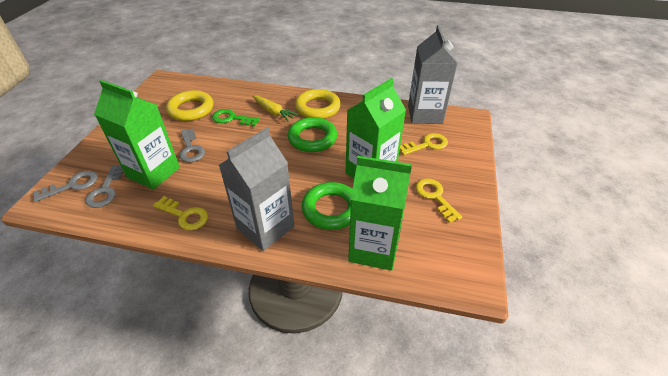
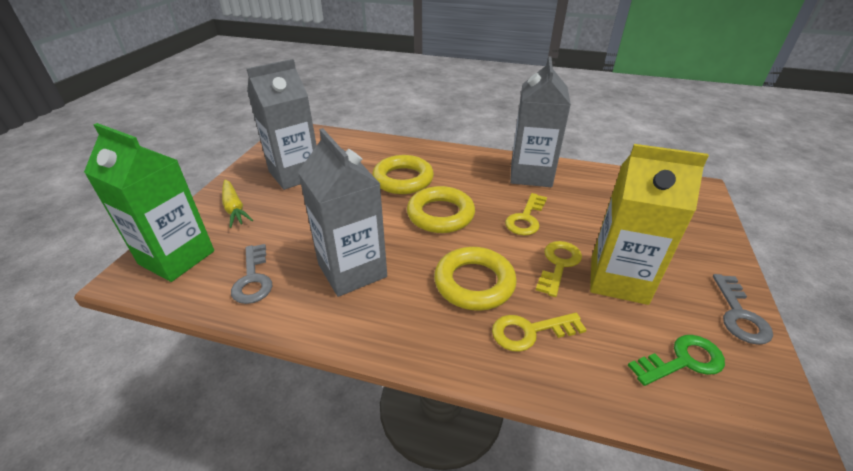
green carton: 3 -> 1
green ring: 2 -> 0
grey carton: 2 -> 3
grey key: 3 -> 2
yellow carton: 0 -> 1
yellow ring: 2 -> 3

